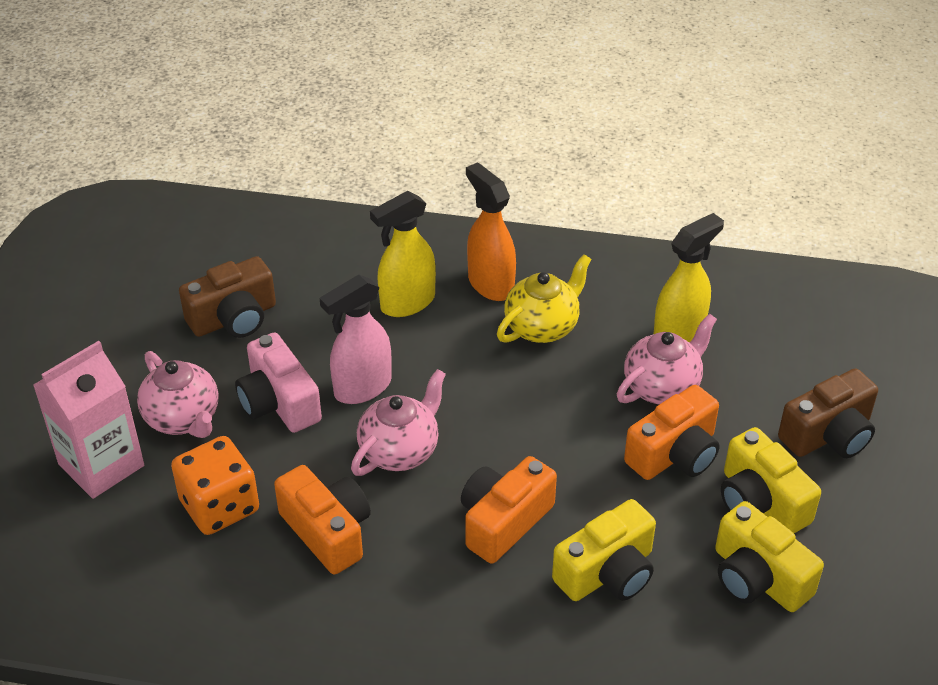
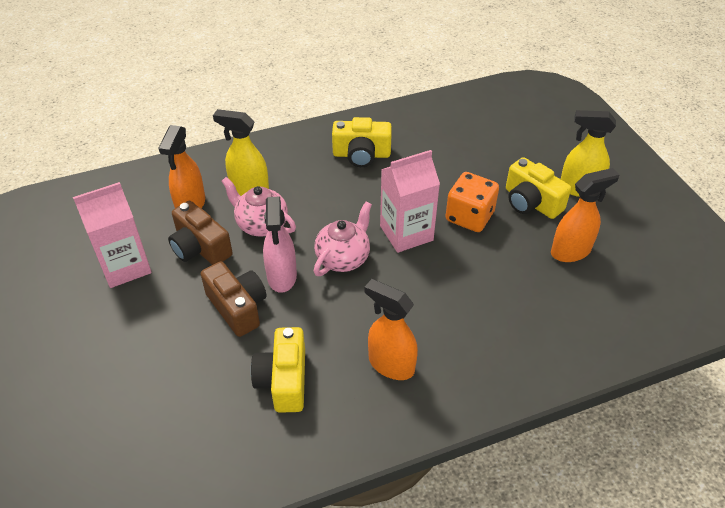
orange camera: 3 -> 0
orange spray bottle: 1 -> 3
pink camera: 1 -> 0
pink carton: 1 -> 2
pink teapot: 3 -> 2
yellow teapot: 1 -> 0

